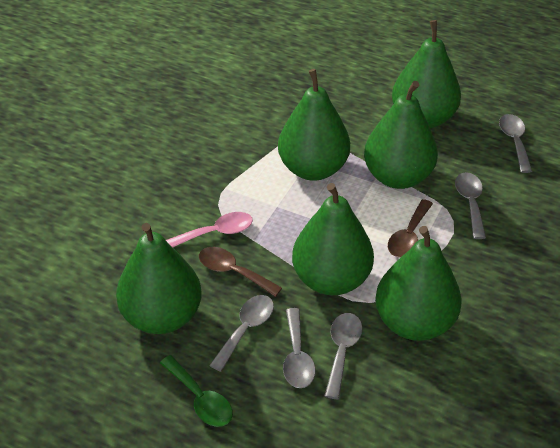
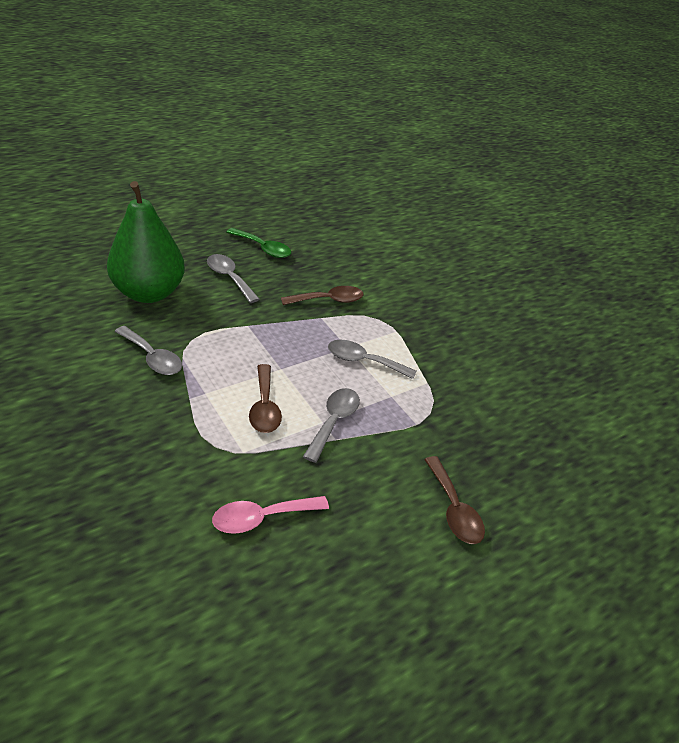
brown spoon: 2 -> 3
green pear: 6 -> 1
grey spoon: 5 -> 4

